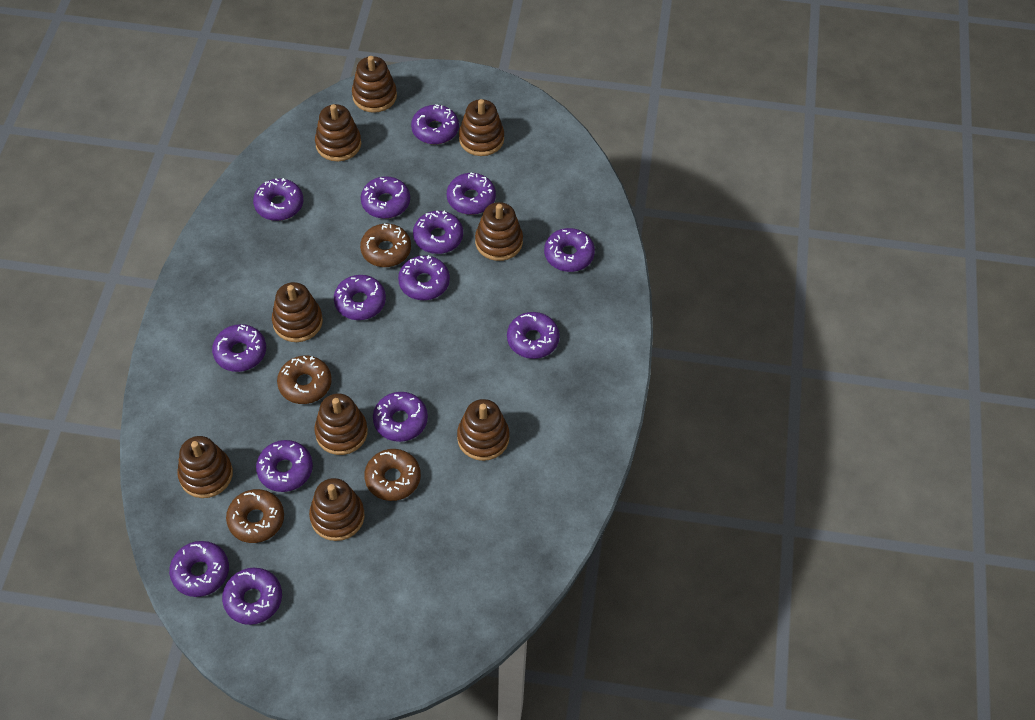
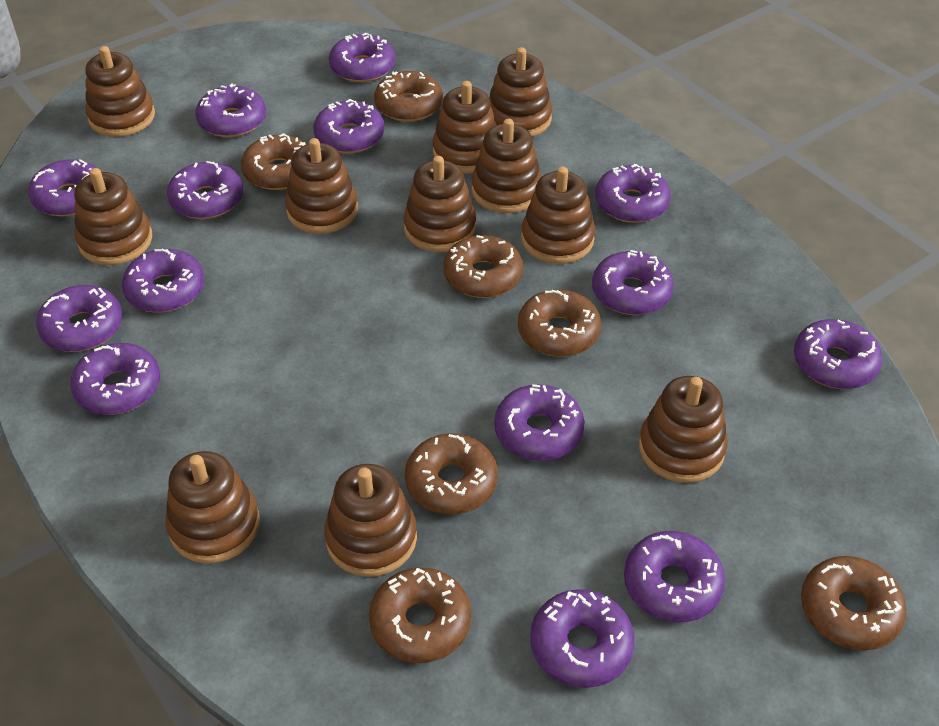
brown donut: 4 -> 7
brown stacking toy: 9 -> 11

